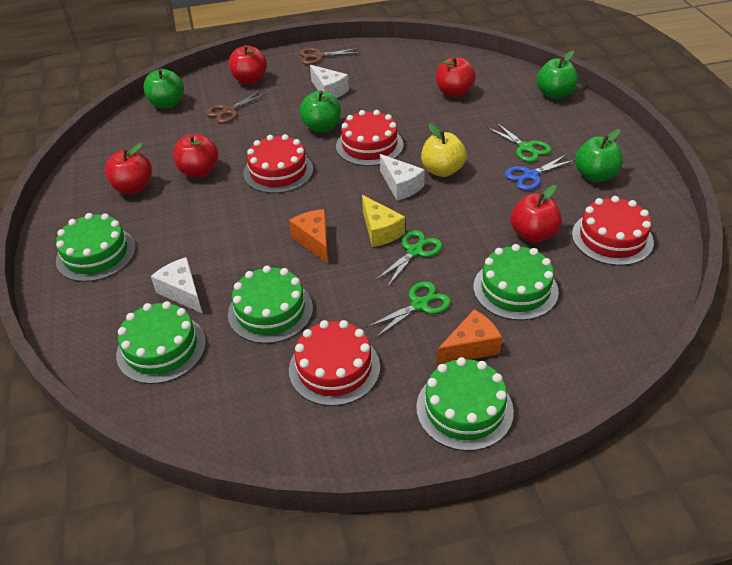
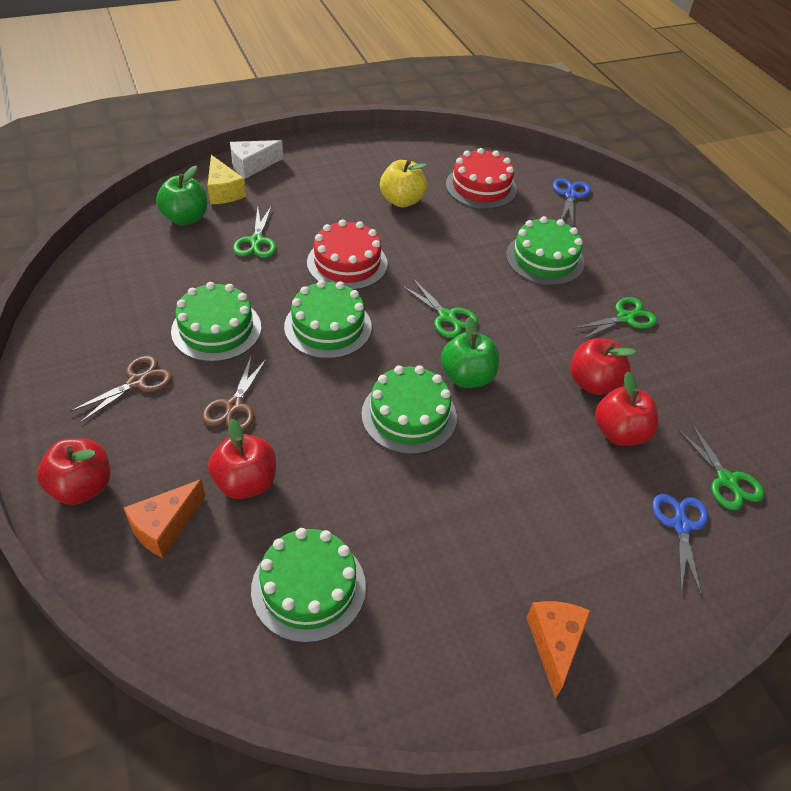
blue scissors: 1 -> 2
green apple: 4 -> 2
green scissors: 3 -> 4
red apple: 5 -> 4
red cake: 4 -> 2
white cheese: 3 -> 1

